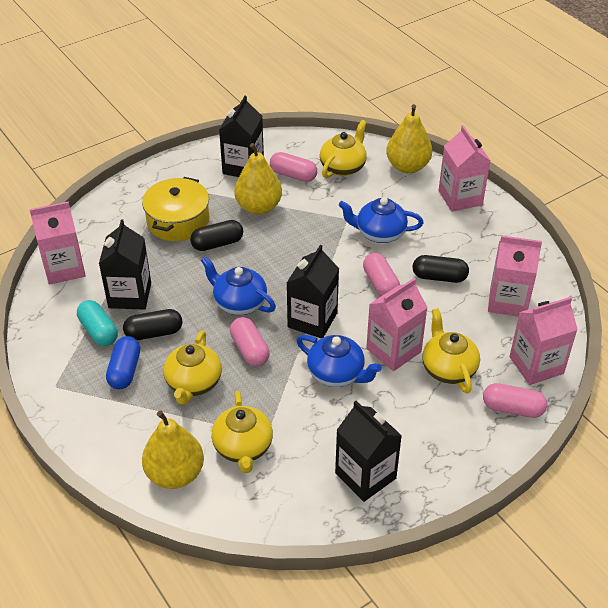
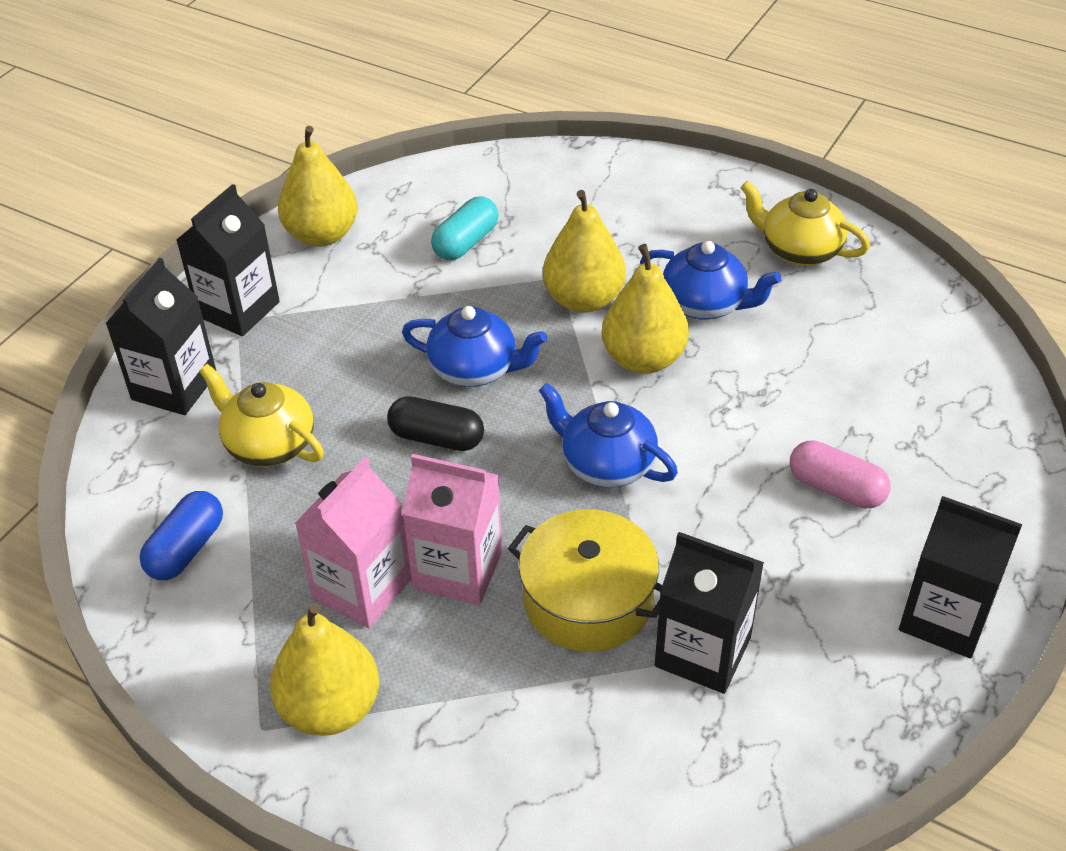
black capsule: 3 -> 1
pink capsule: 4 -> 1
pink carton: 5 -> 2
yellow pear: 3 -> 4
yellow teapot: 4 -> 2

